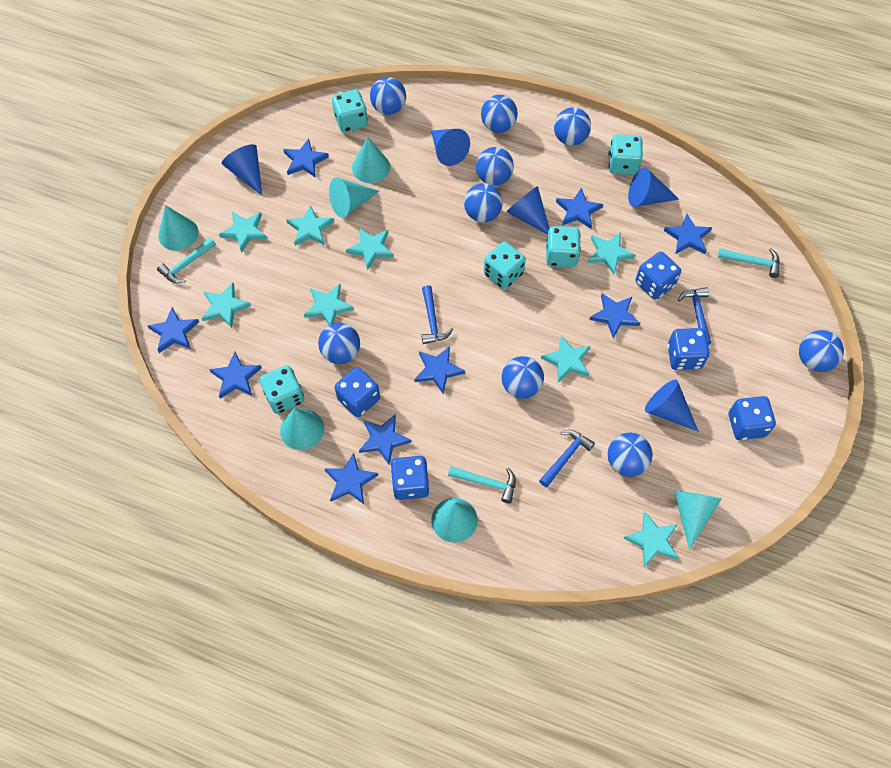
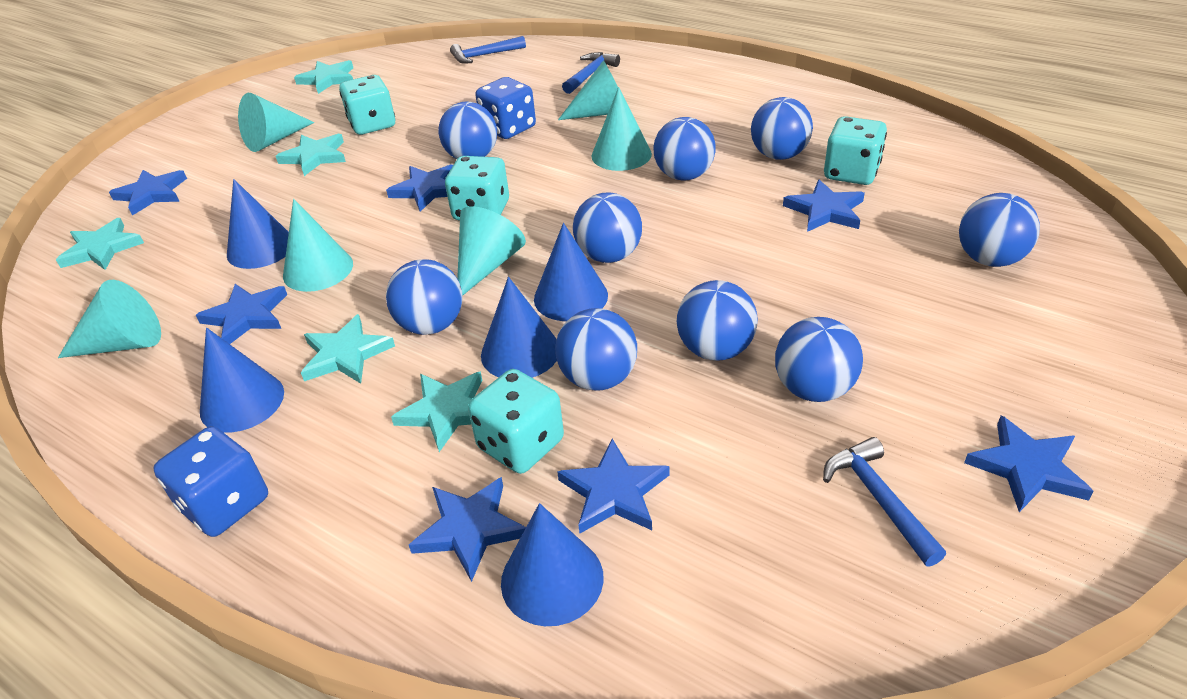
blue dice: 5 -> 2
blue star: 9 -> 7
turquoise dice: 5 -> 4
turquoise hammer: 3 -> 0
turquoise star: 8 -> 5

